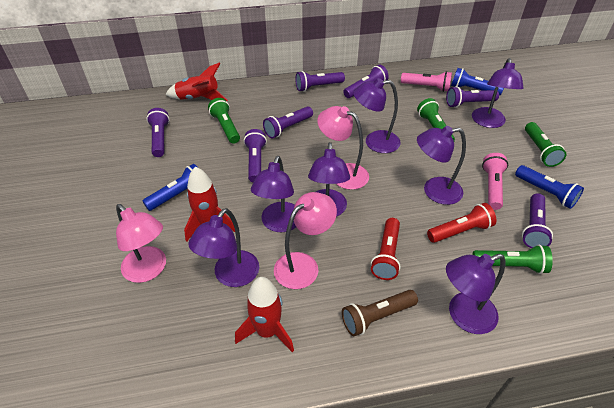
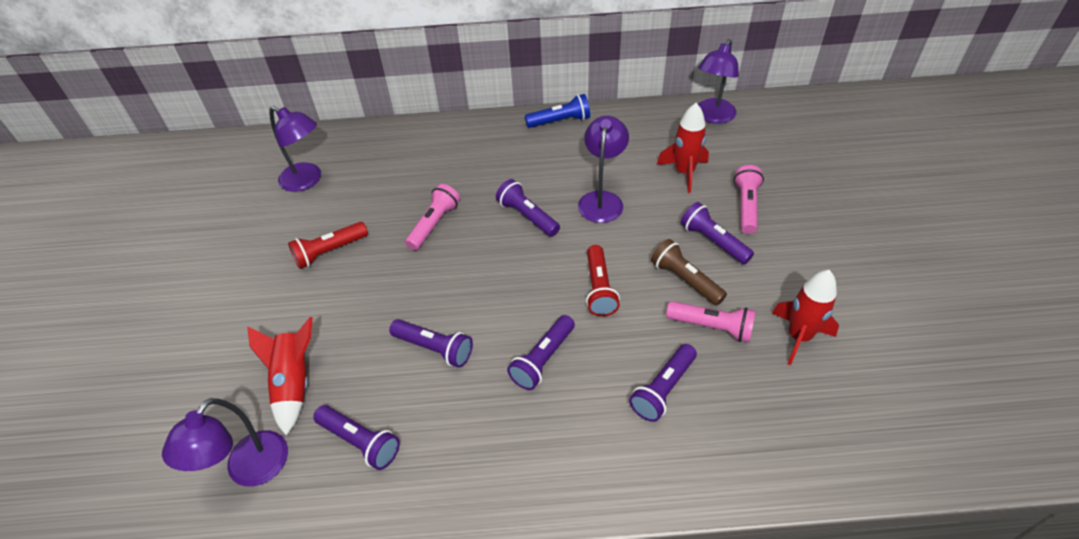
blue flashlight: 3 -> 1
green flashlight: 4 -> 0
pink flashlight: 2 -> 3
pink lamp: 3 -> 0
purple flashlight: 7 -> 6
purple lamp: 7 -> 4

